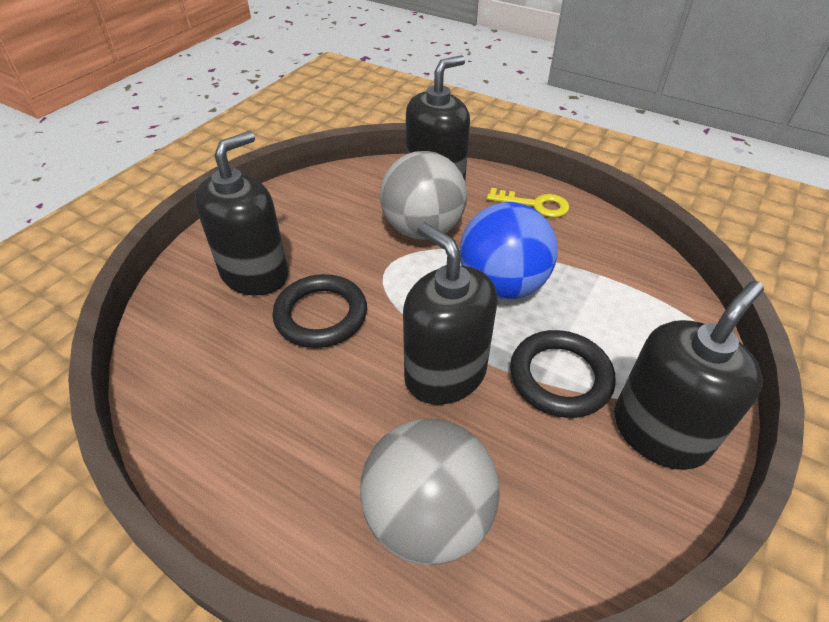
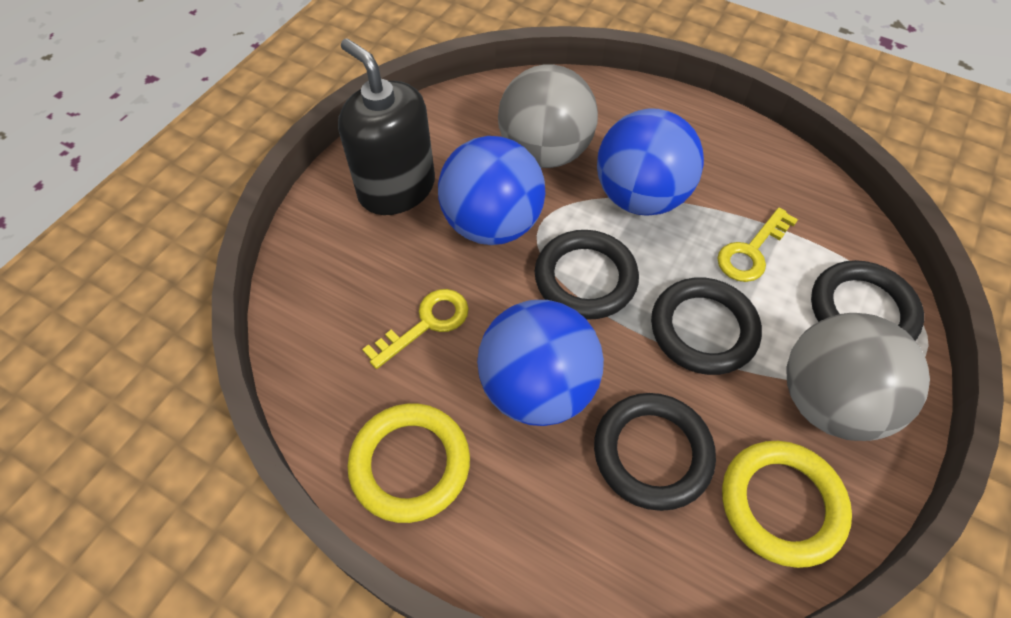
black ring: 2 -> 4
black soap dispenser: 4 -> 1
blue ball: 1 -> 3
yellow key: 1 -> 2
yellow ring: 0 -> 2

